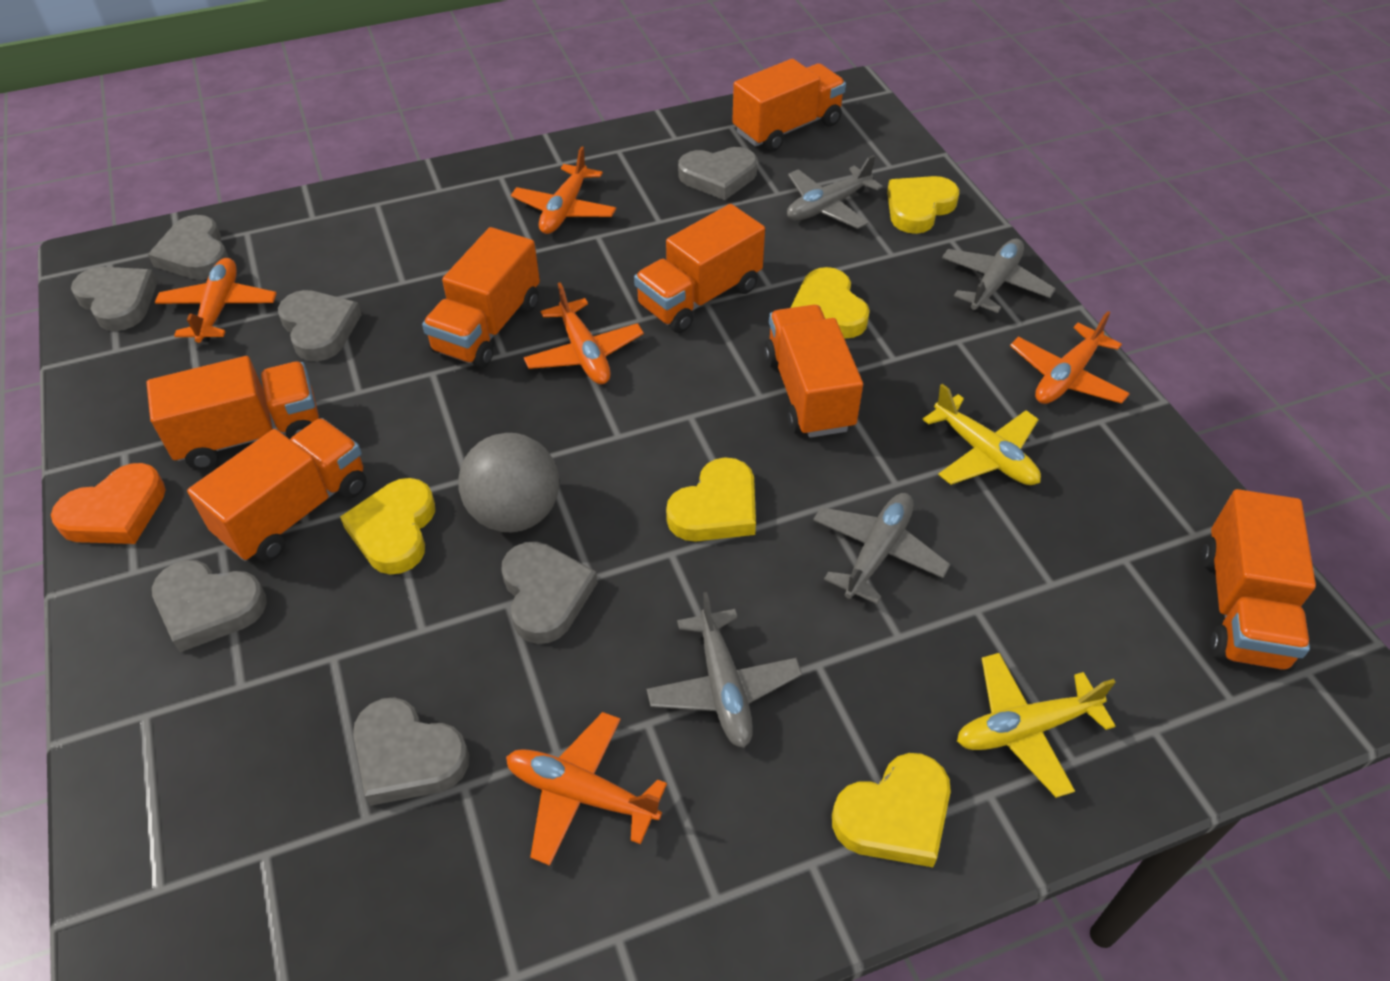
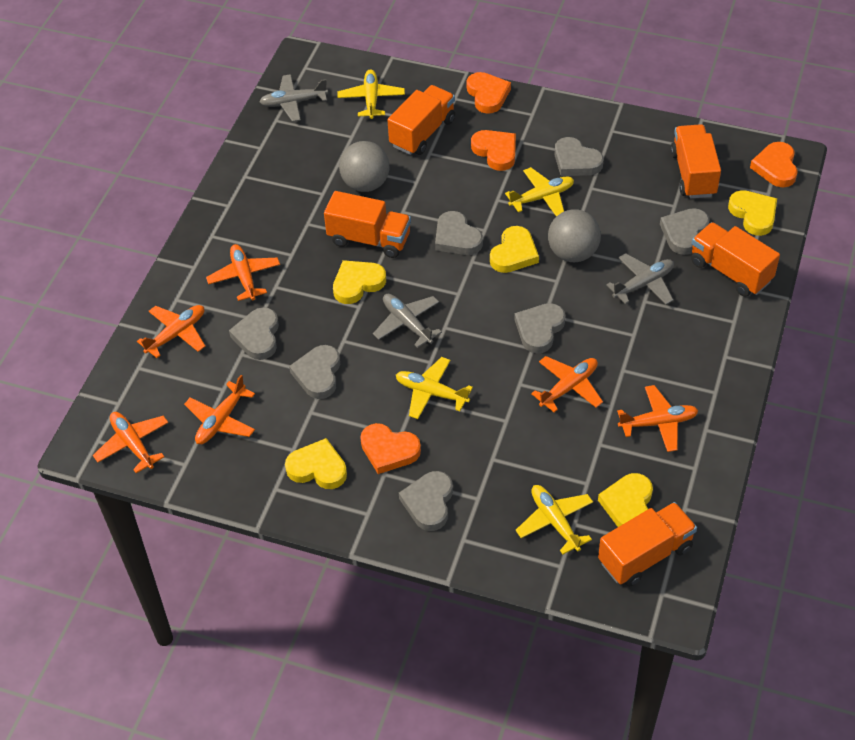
grey ball: 1 -> 2
grey plane: 4 -> 3
orange heart: 1 -> 4
orange plane: 5 -> 6
orange truck: 7 -> 5
yellow plane: 2 -> 4

